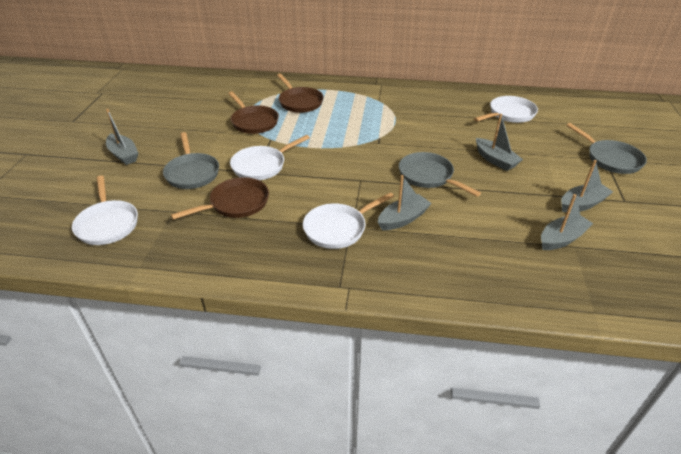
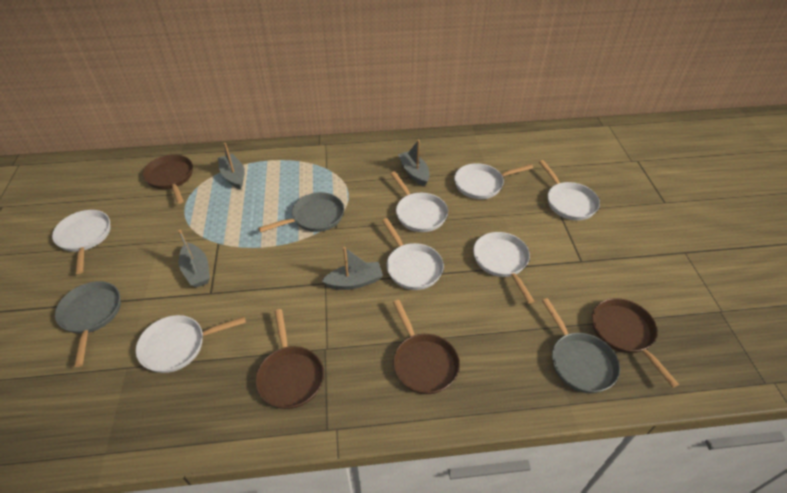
brown pan: 3 -> 4
grey boat: 5 -> 4
white pan: 4 -> 7

